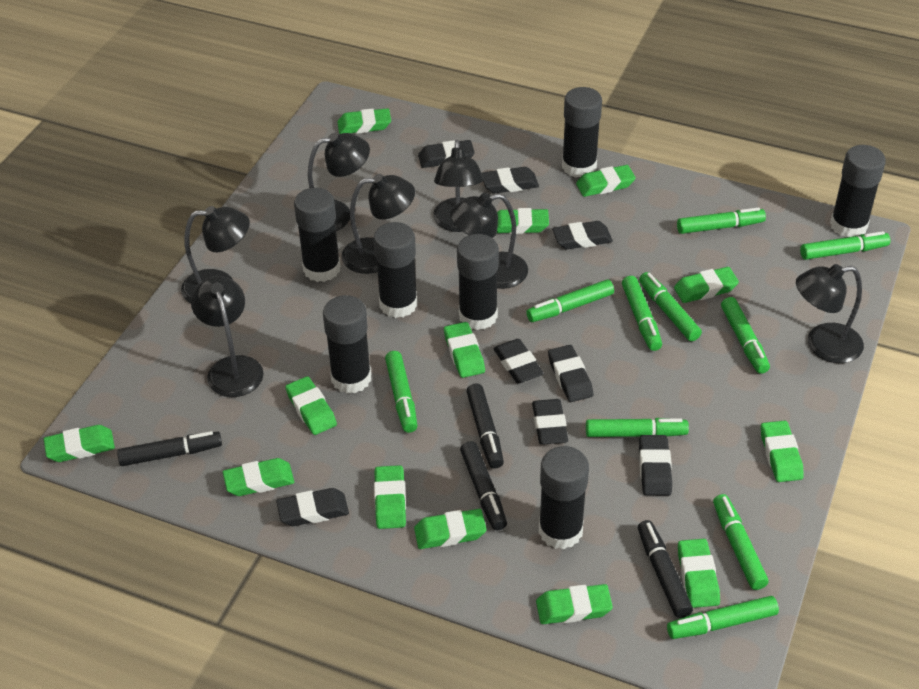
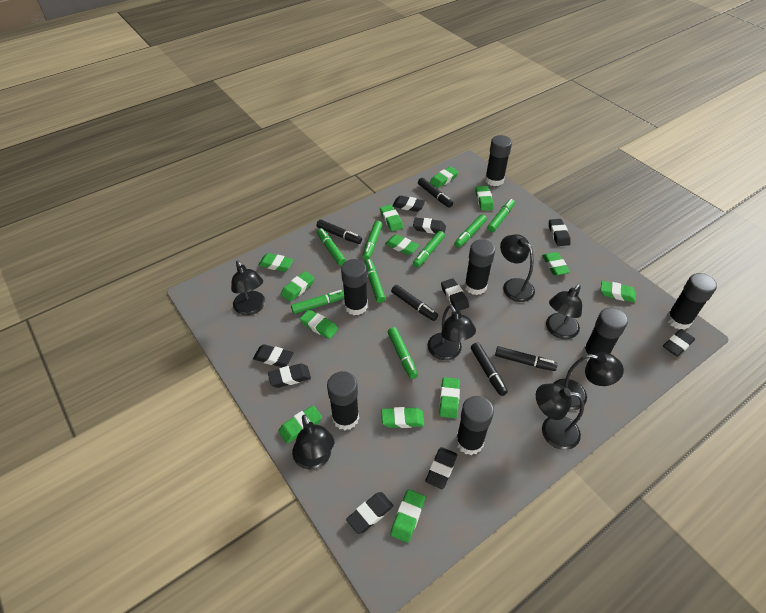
black eraser: 8 -> 9
black marker: 4 -> 5
green marker: 10 -> 8

